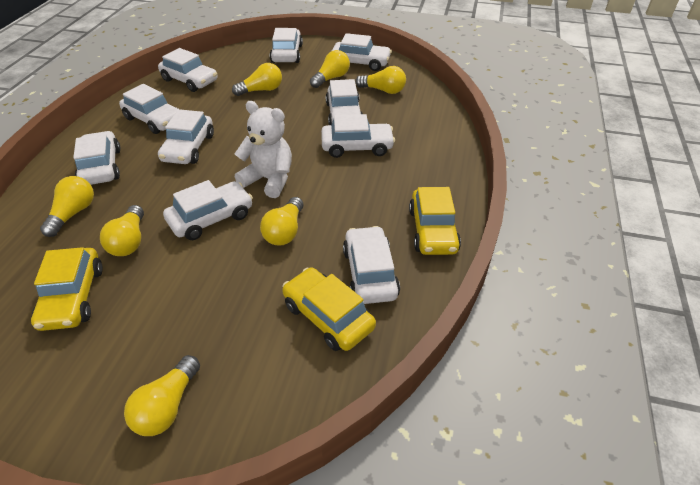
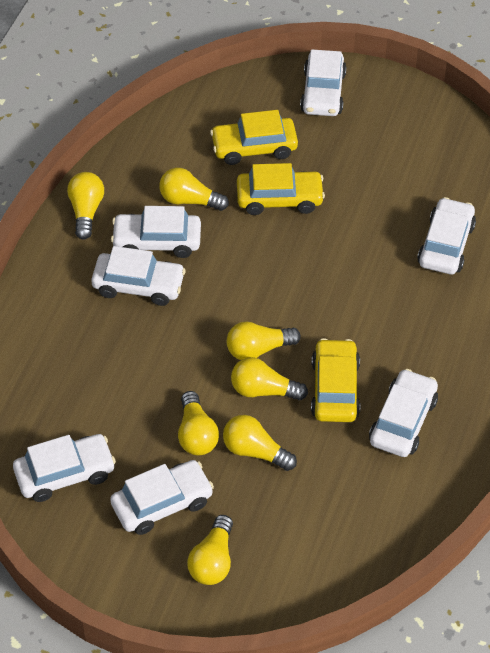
white car: 10 -> 7
white teddy bear: 1 -> 0

